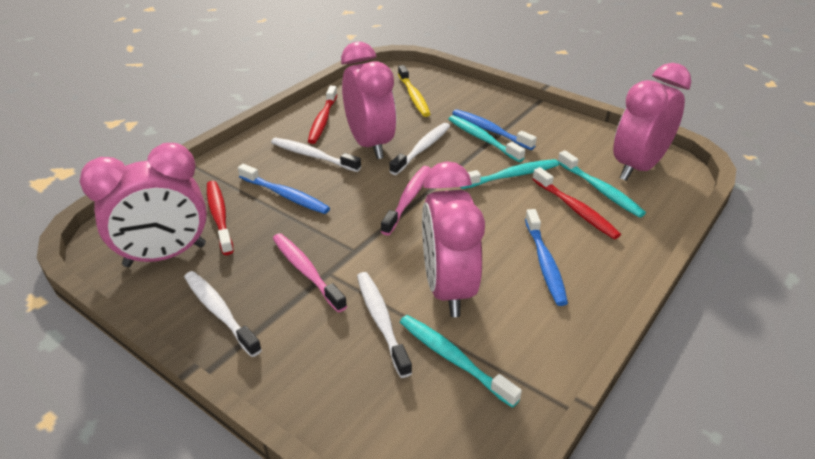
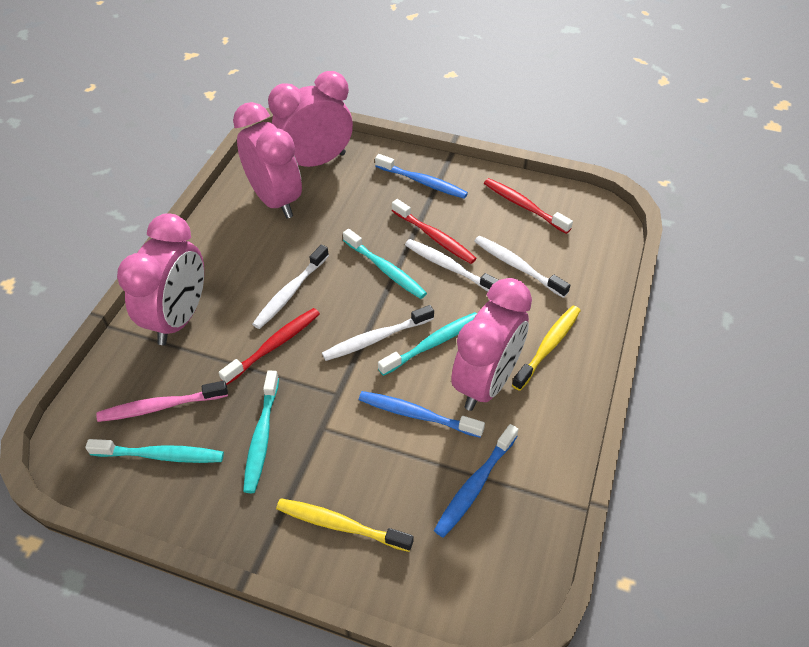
pink toothbrush: 2 -> 1
yellow toothbrush: 1 -> 2

